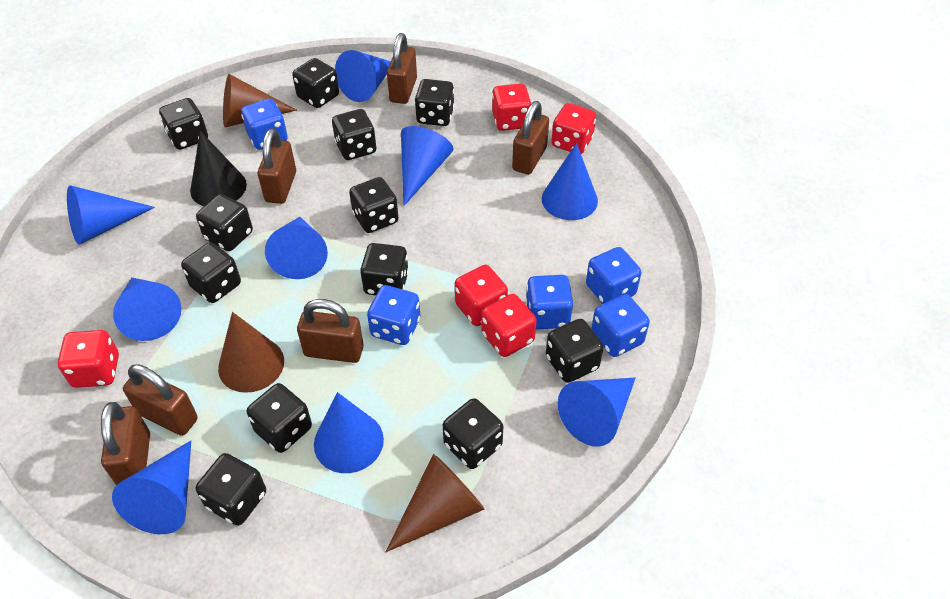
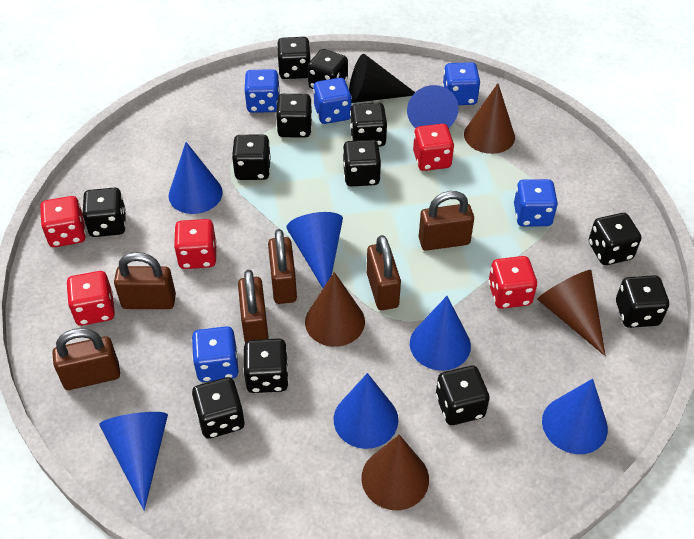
blue cone: 9 -> 7
brown cone: 3 -> 4

